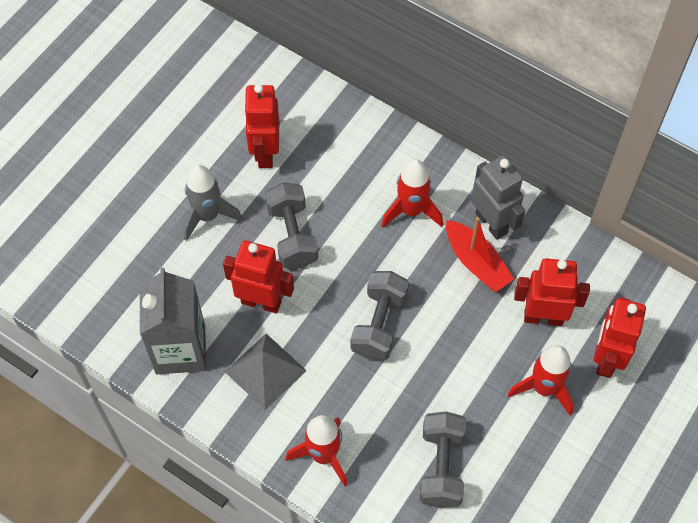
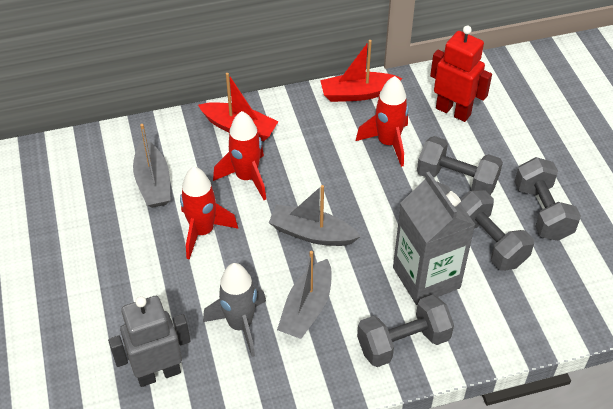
grey boat: 0 -> 3
grey dumbbell: 3 -> 4
grey pyramid: 1 -> 0
red boat: 1 -> 2
red robot: 4 -> 1

